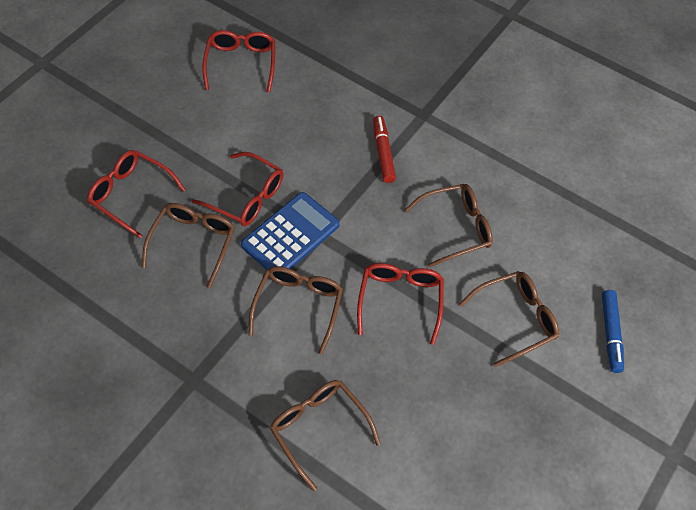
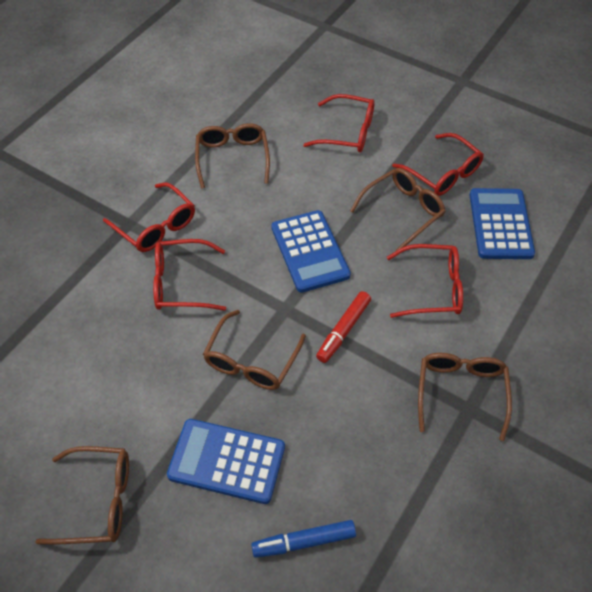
blue calculator: 1 -> 3
red glasses: 4 -> 5

